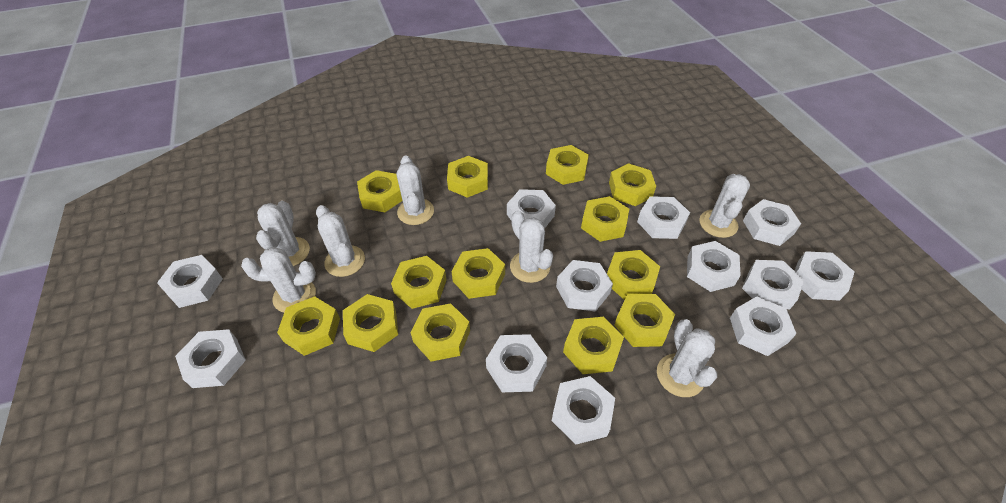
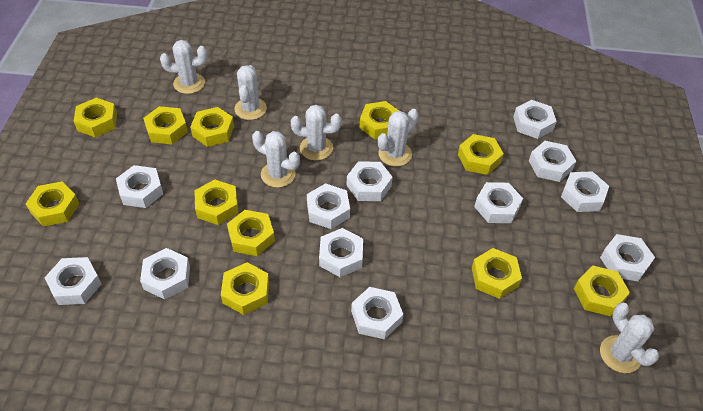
white cactus: 7 -> 6
yellow nut: 13 -> 11

